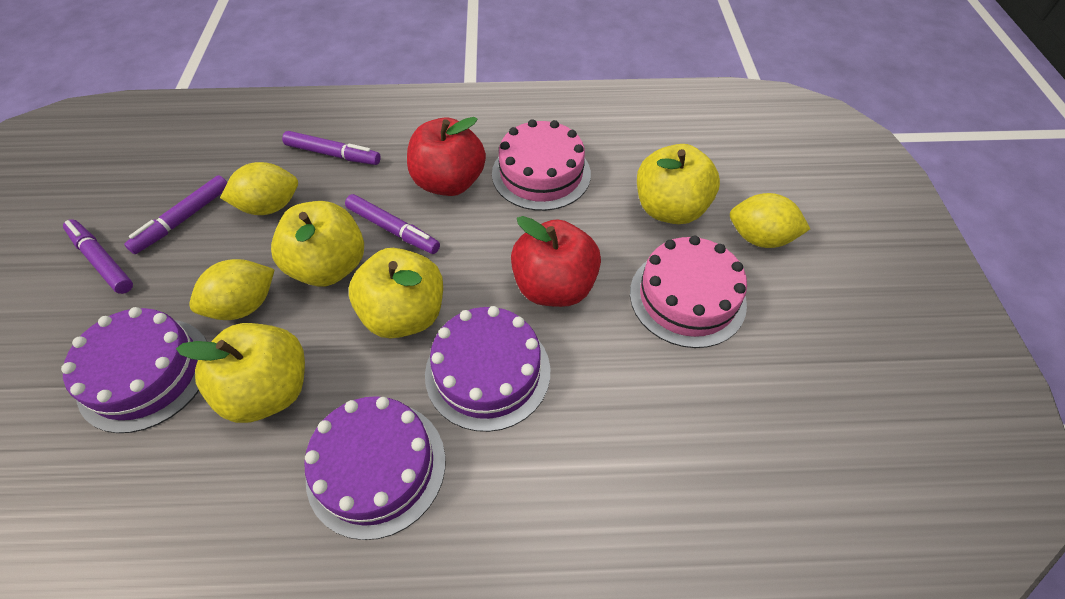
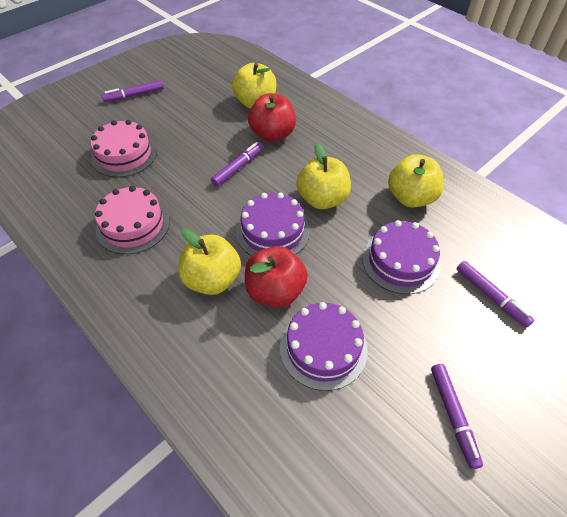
yellow lemon: 3 -> 0

